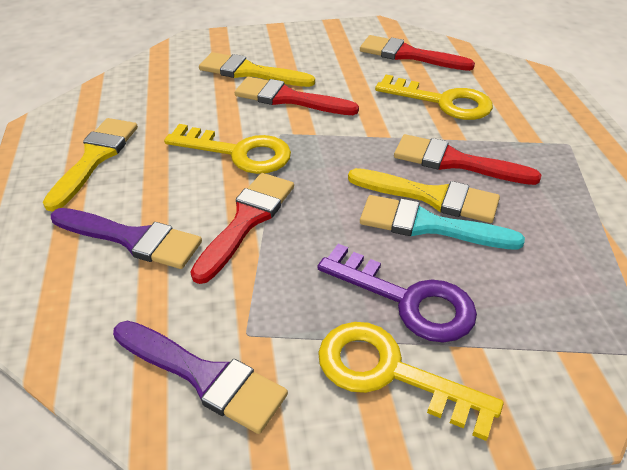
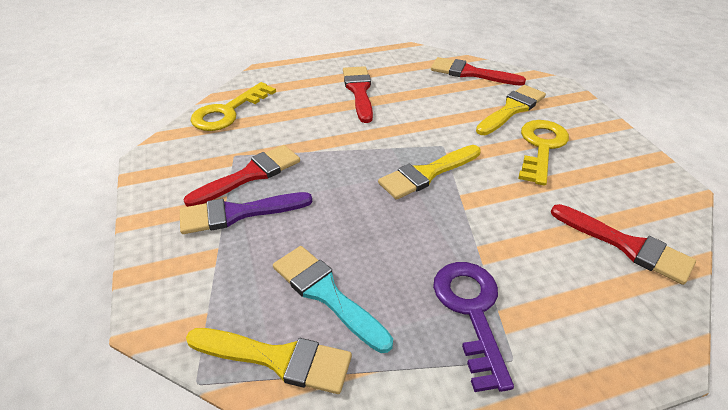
purple brush: 2 -> 1
yellow key: 3 -> 2

